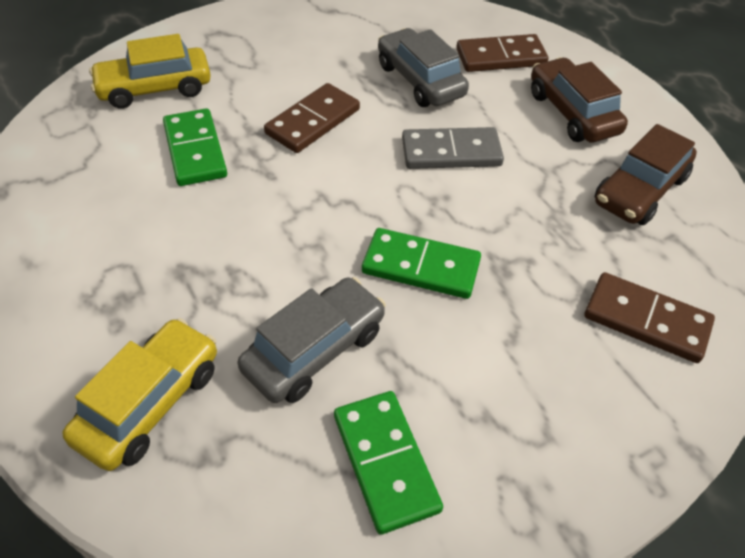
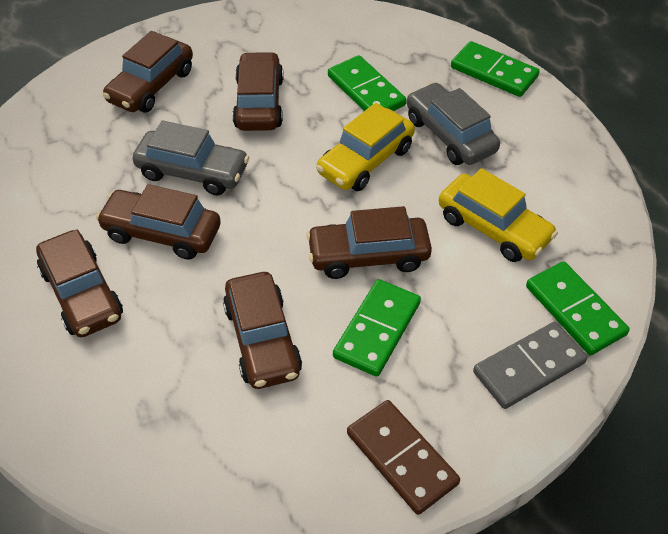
brown car: 2 -> 6
brown domino: 3 -> 1
green domino: 3 -> 4

